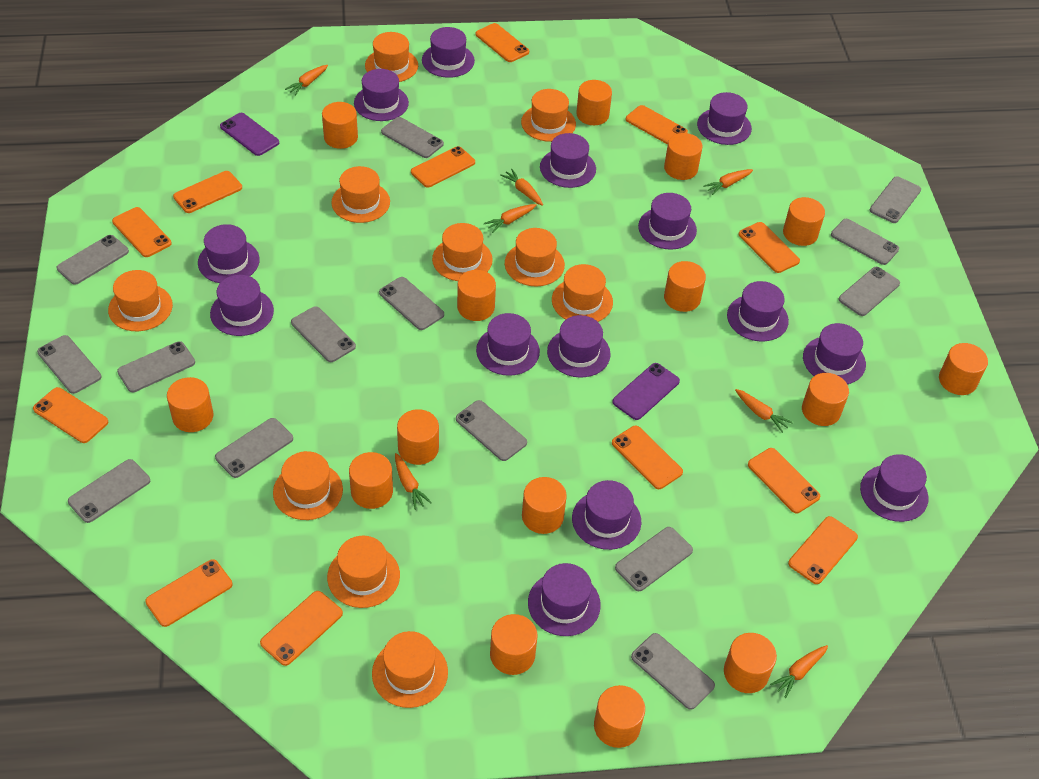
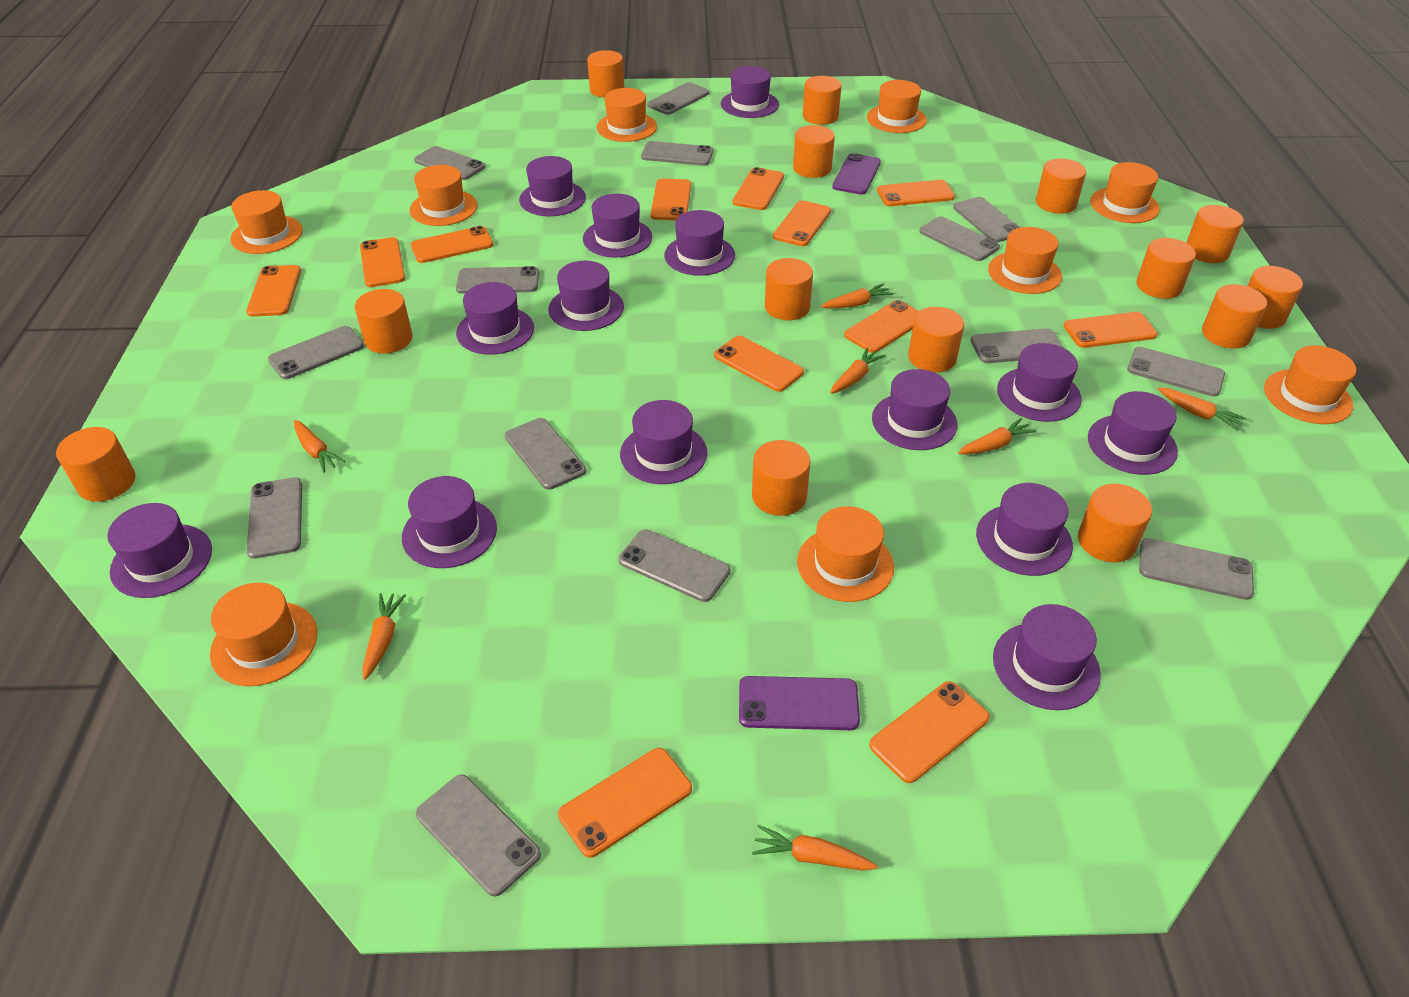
orange cylinder: 15 -> 14
orange hat: 10 -> 9

